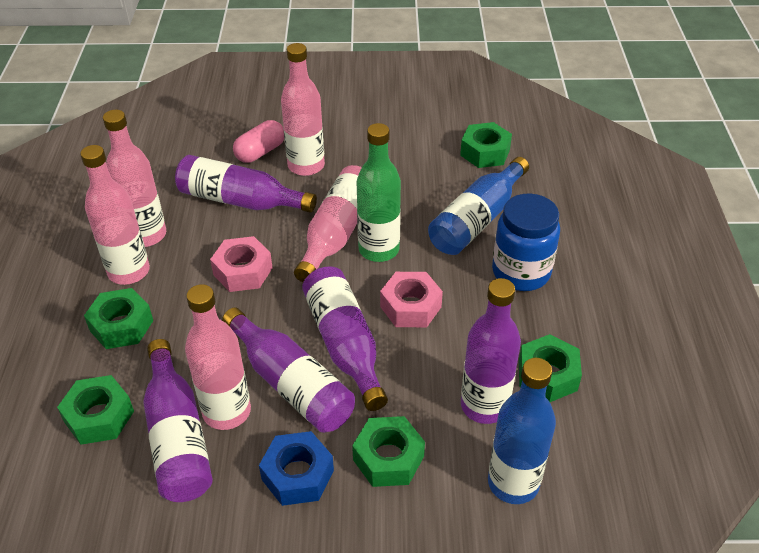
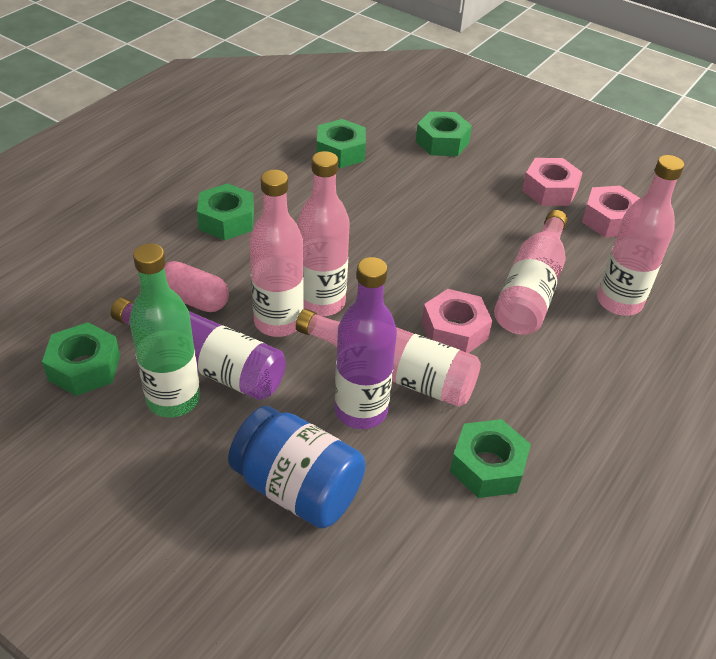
blue bottle: 2 -> 0
blue nut: 1 -> 0
pink nut: 2 -> 3
purple bottle: 5 -> 2

